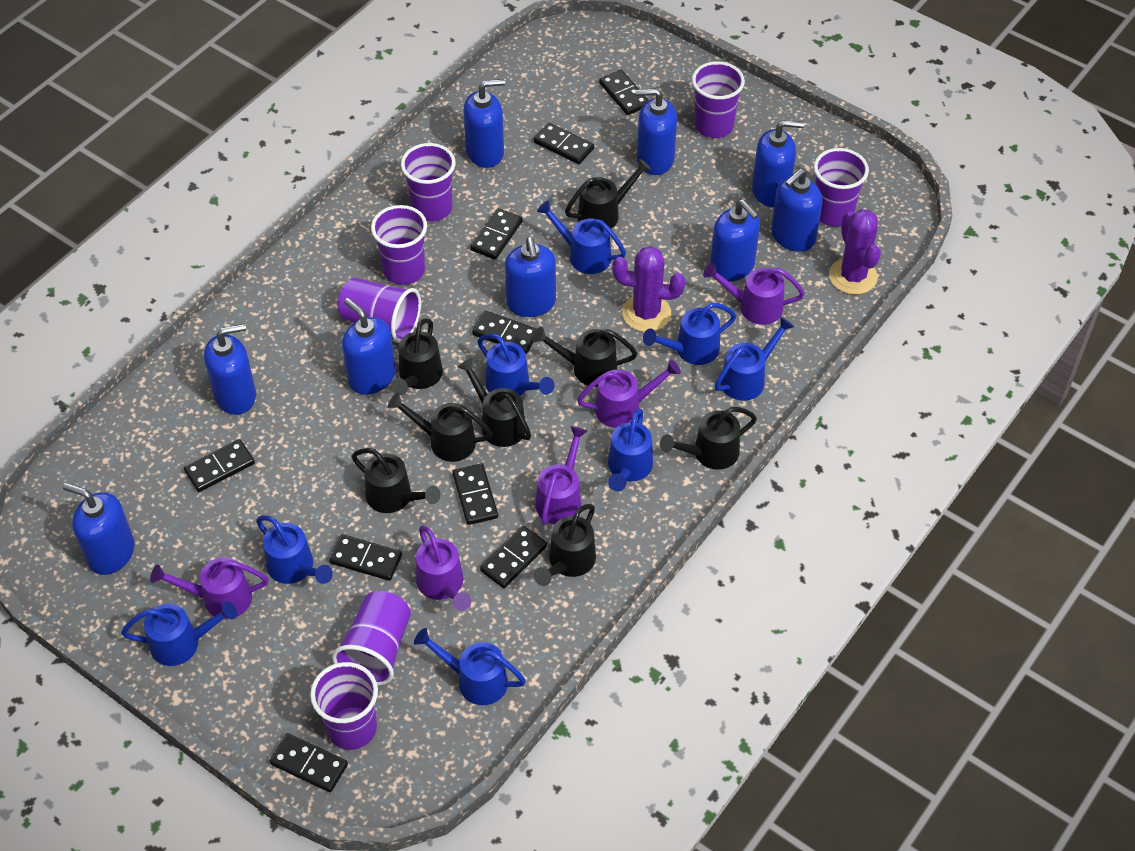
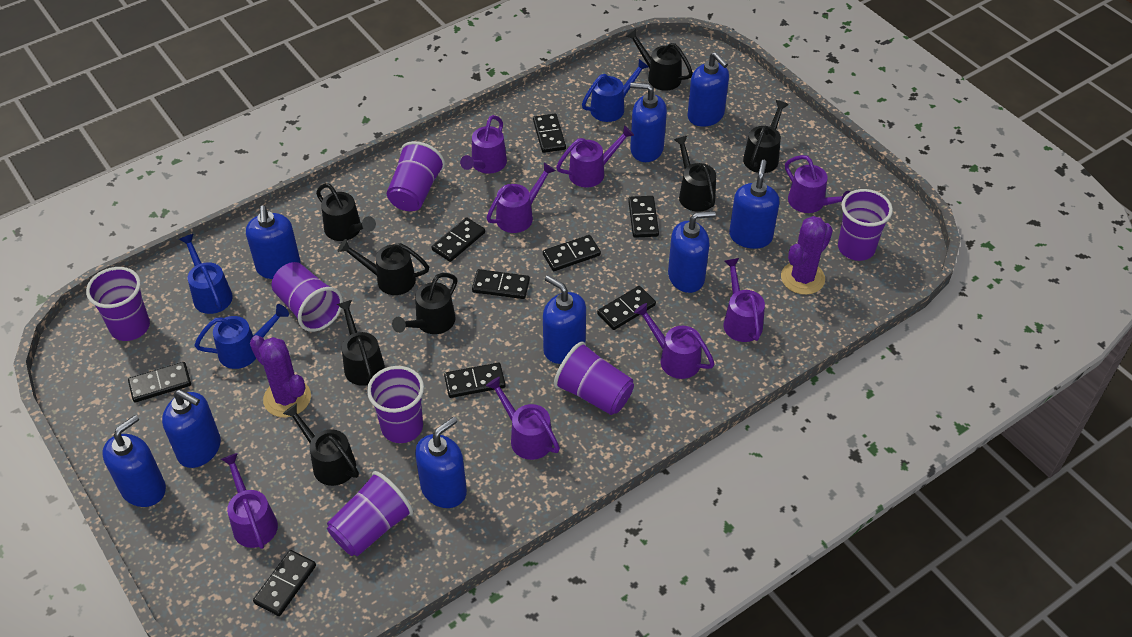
blue watering can: 8 -> 3
purple watering can: 5 -> 8

